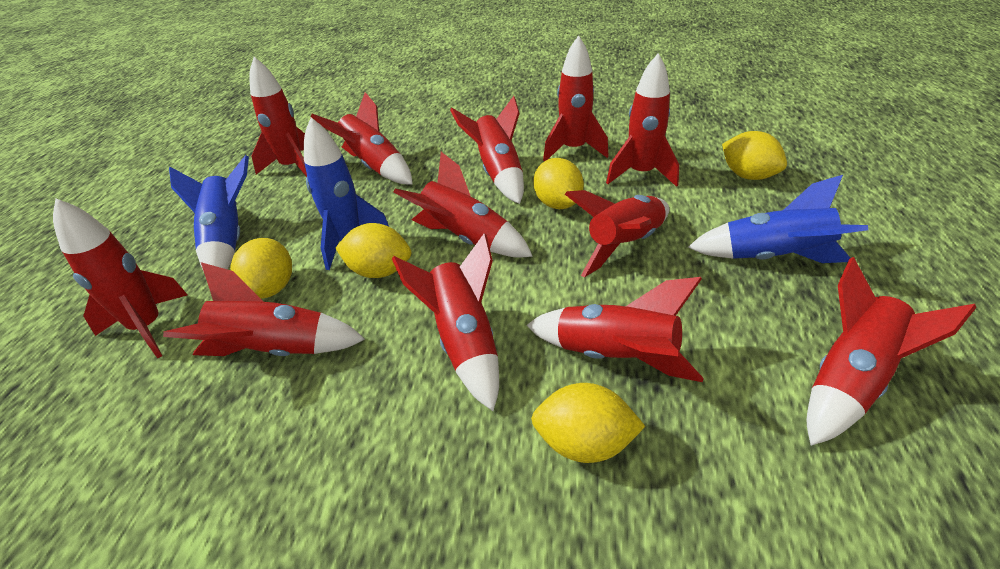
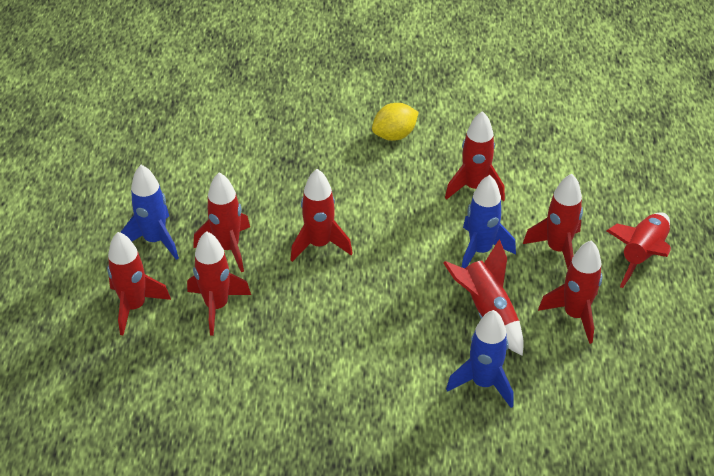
red rocket: 12 -> 9
yellow lemon: 5 -> 1

